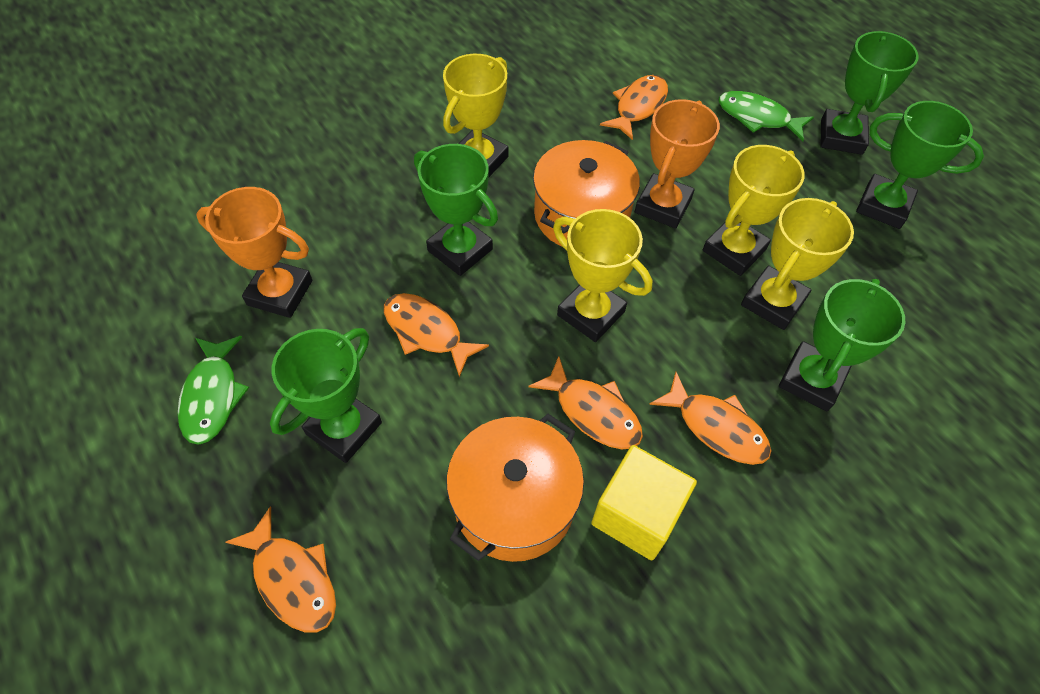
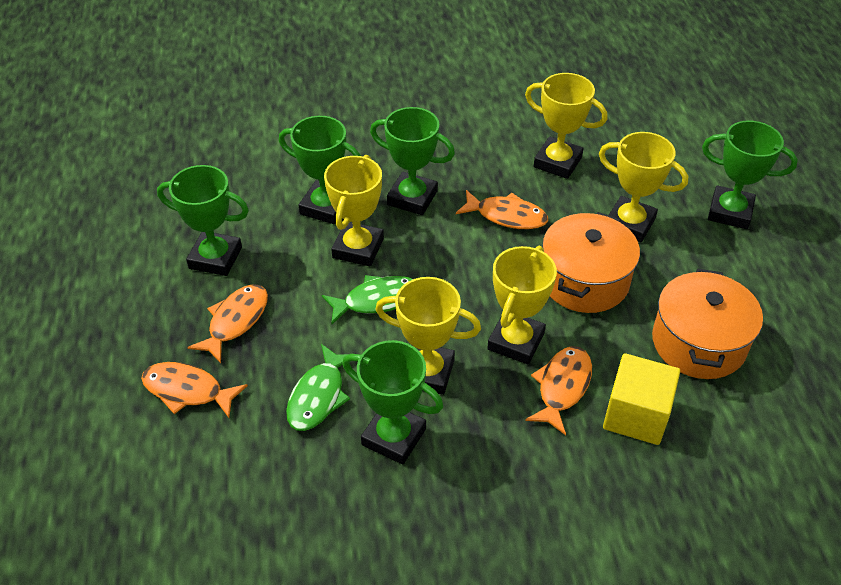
orange fish: 5 -> 4
orange trophy: 2 -> 0
yellow trophy: 4 -> 5

